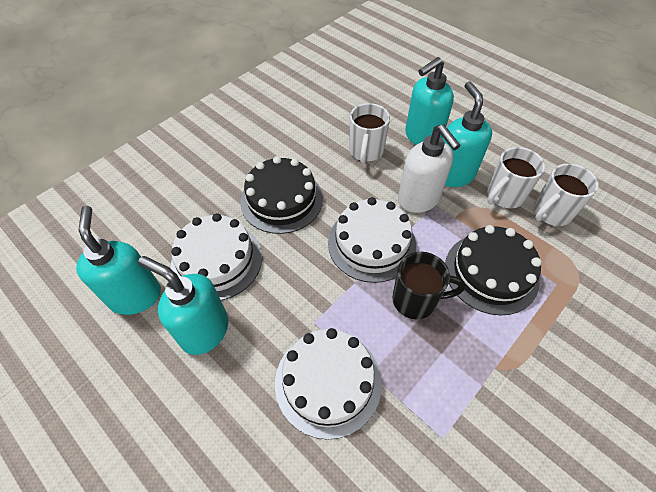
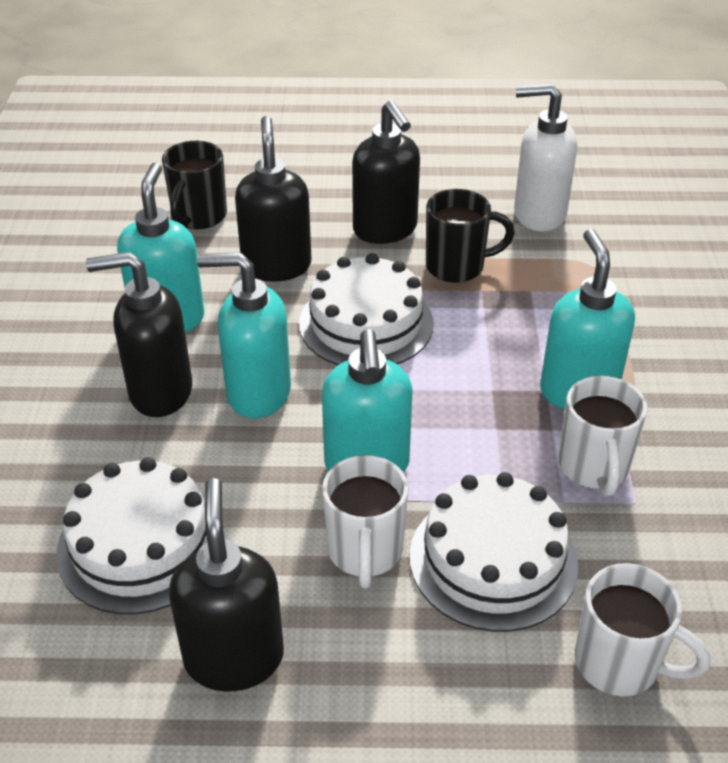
black cake: 2 -> 0
black mug: 1 -> 2
black soap dispenser: 0 -> 4

